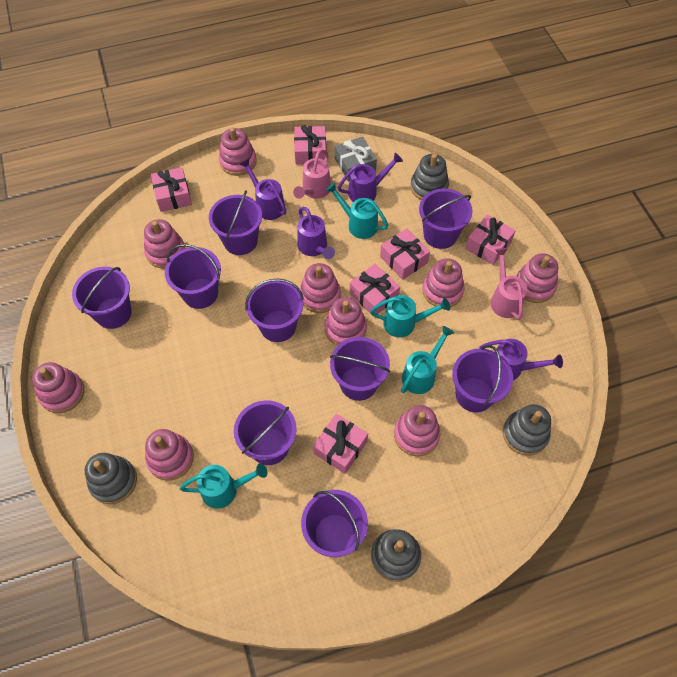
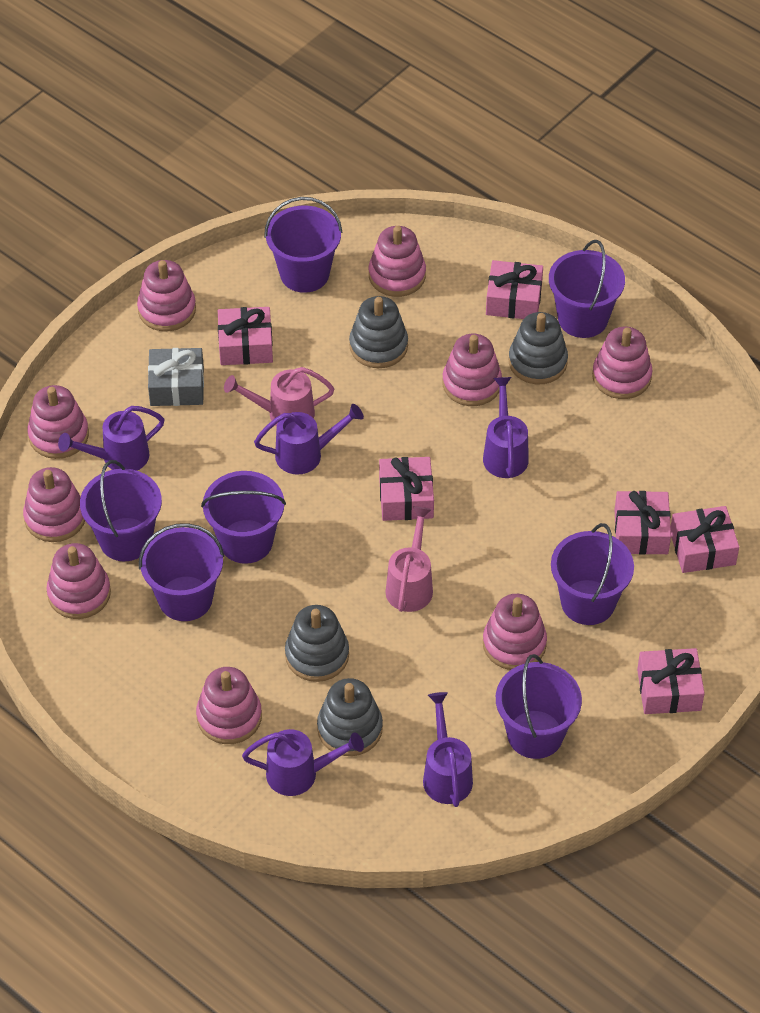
purple bucket: 9 -> 7
purple watering can: 4 -> 5
turquoise watering can: 4 -> 0

